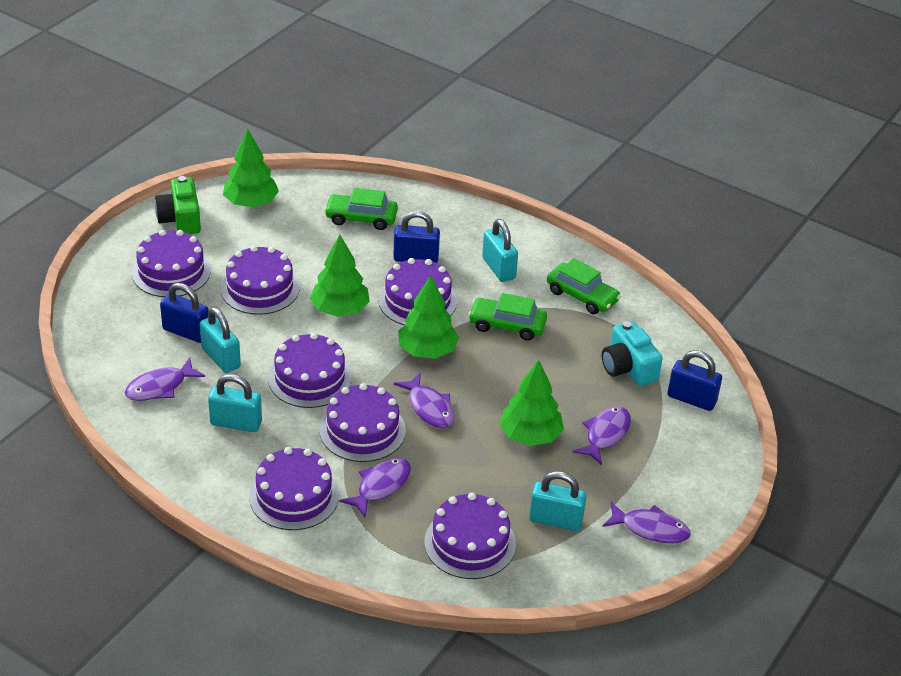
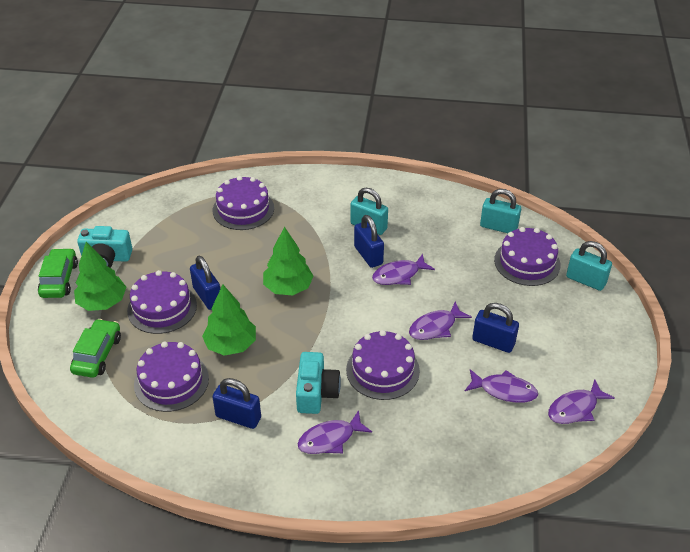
blue padlock: 3 -> 4
green camera: 1 -> 0
green car: 3 -> 2
green tree: 4 -> 3
purple cake: 7 -> 5
turquoise camera: 1 -> 2
turquoise padlock: 4 -> 3

